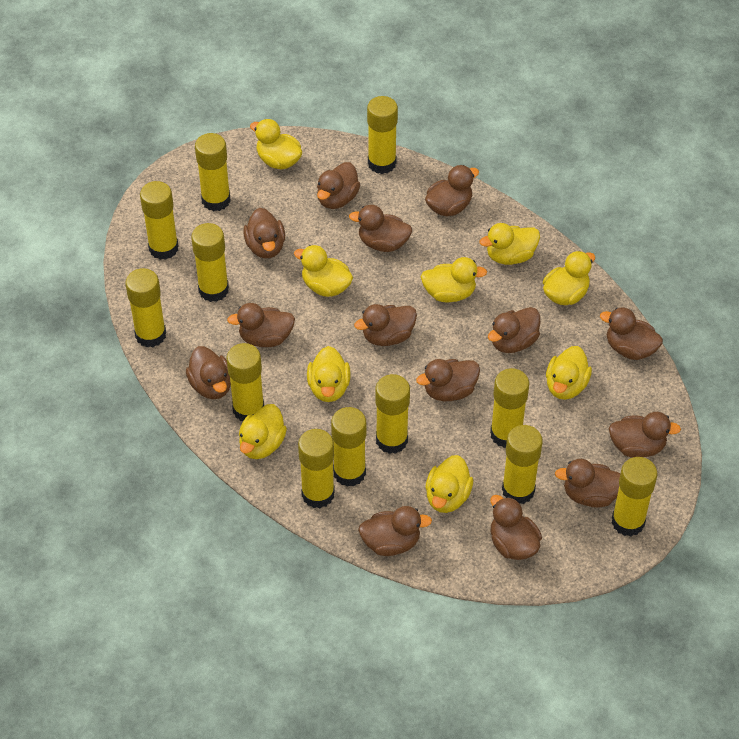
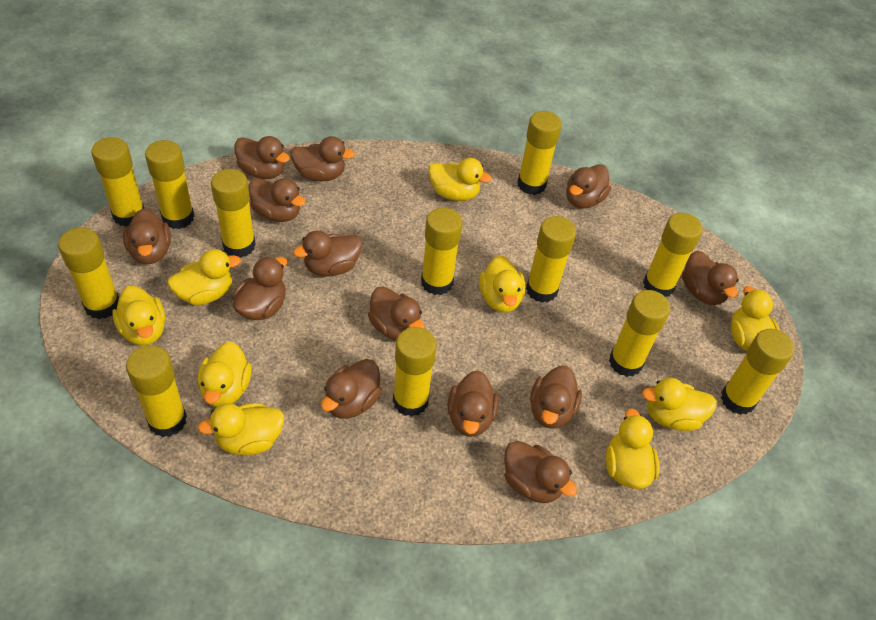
brown duck: 14 -> 13

